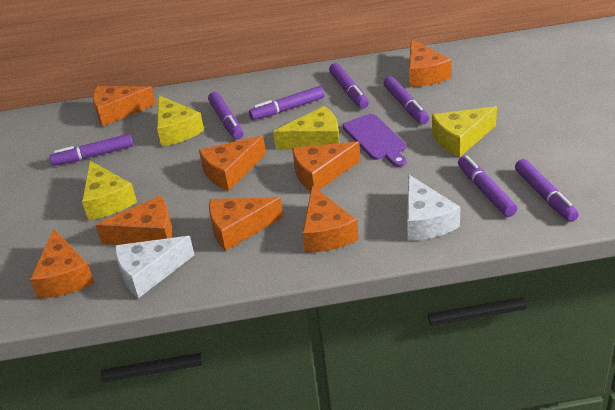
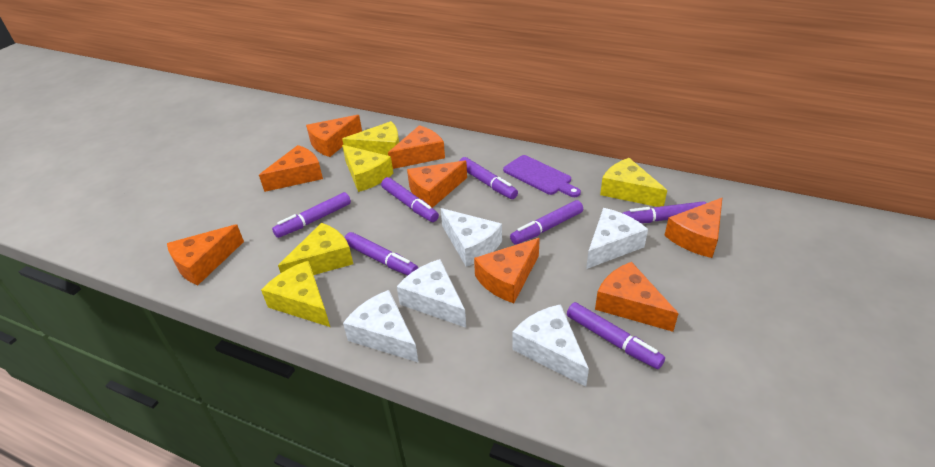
white cheese: 2 -> 5
yellow cheese: 4 -> 5

